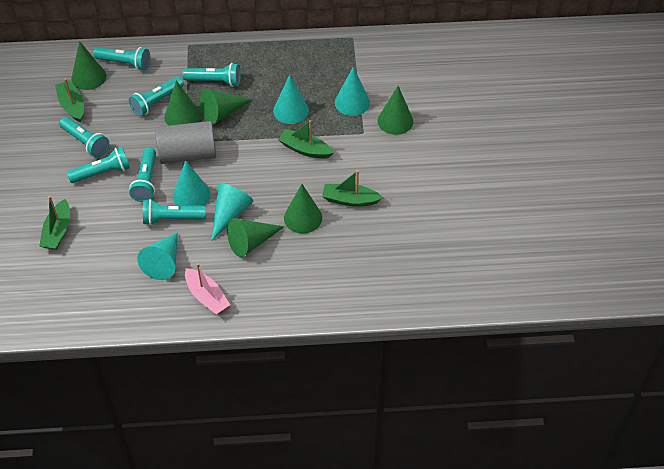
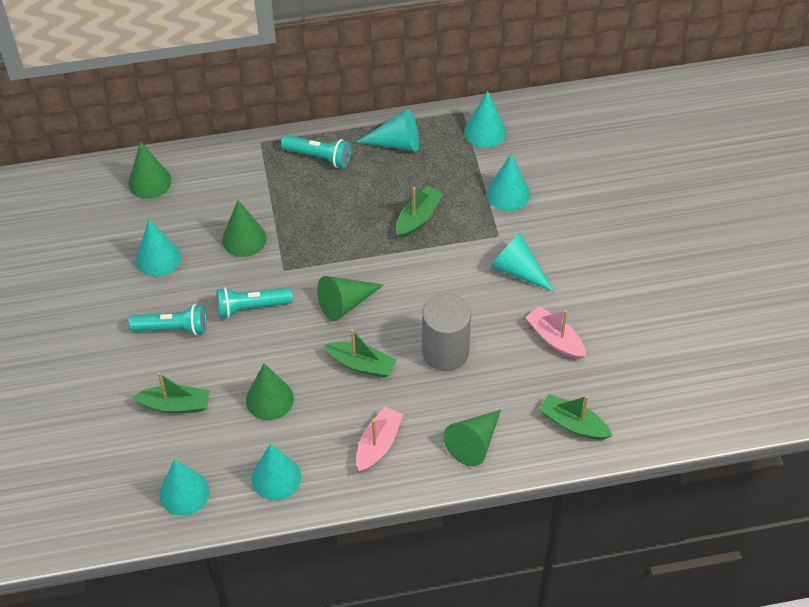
green cone: 6 -> 5
pink boat: 1 -> 2
turquoise cone: 5 -> 7
turquoise flashlight: 7 -> 3

